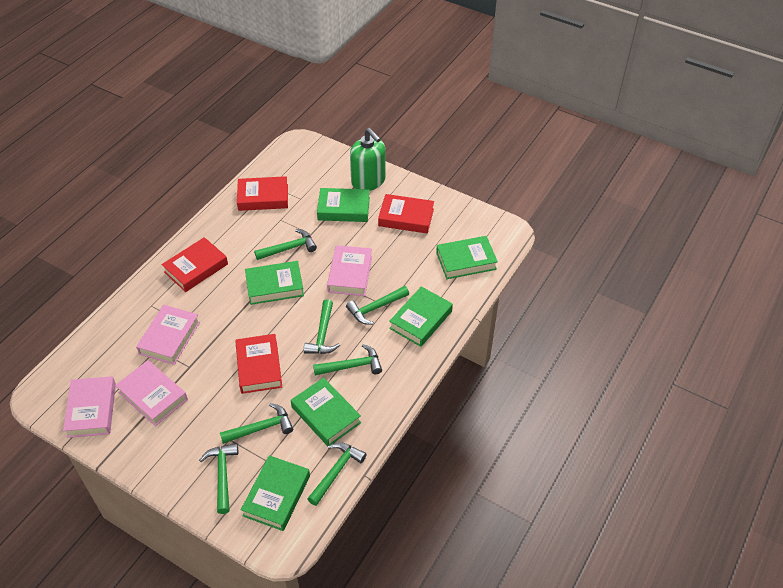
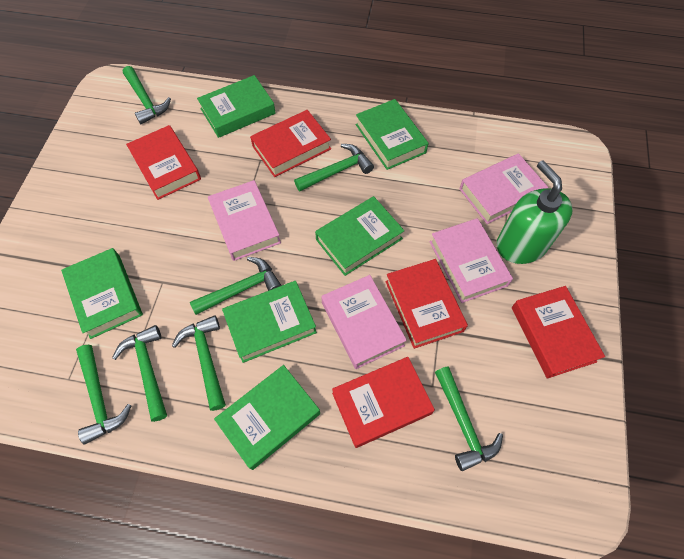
red book: 4 -> 5

